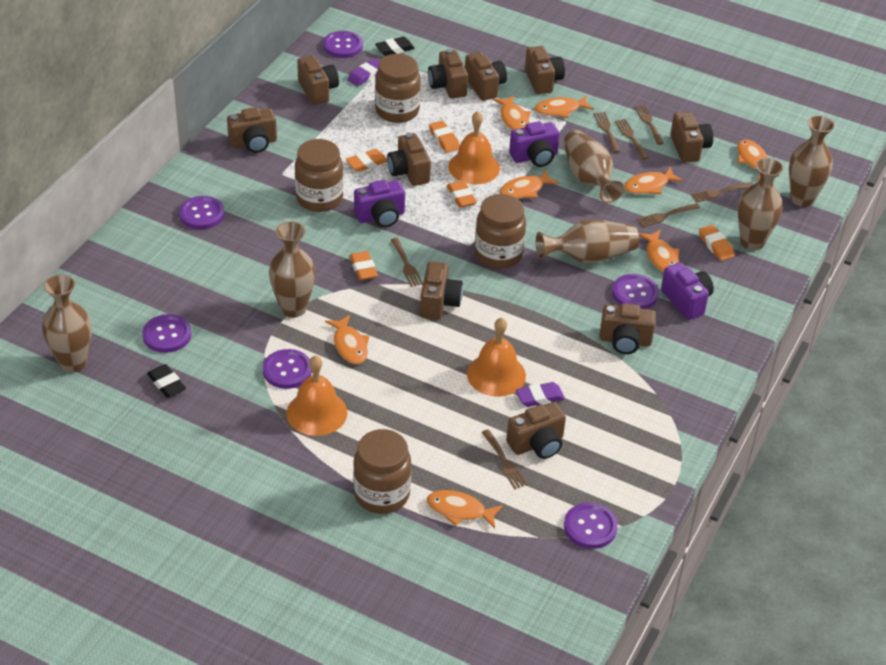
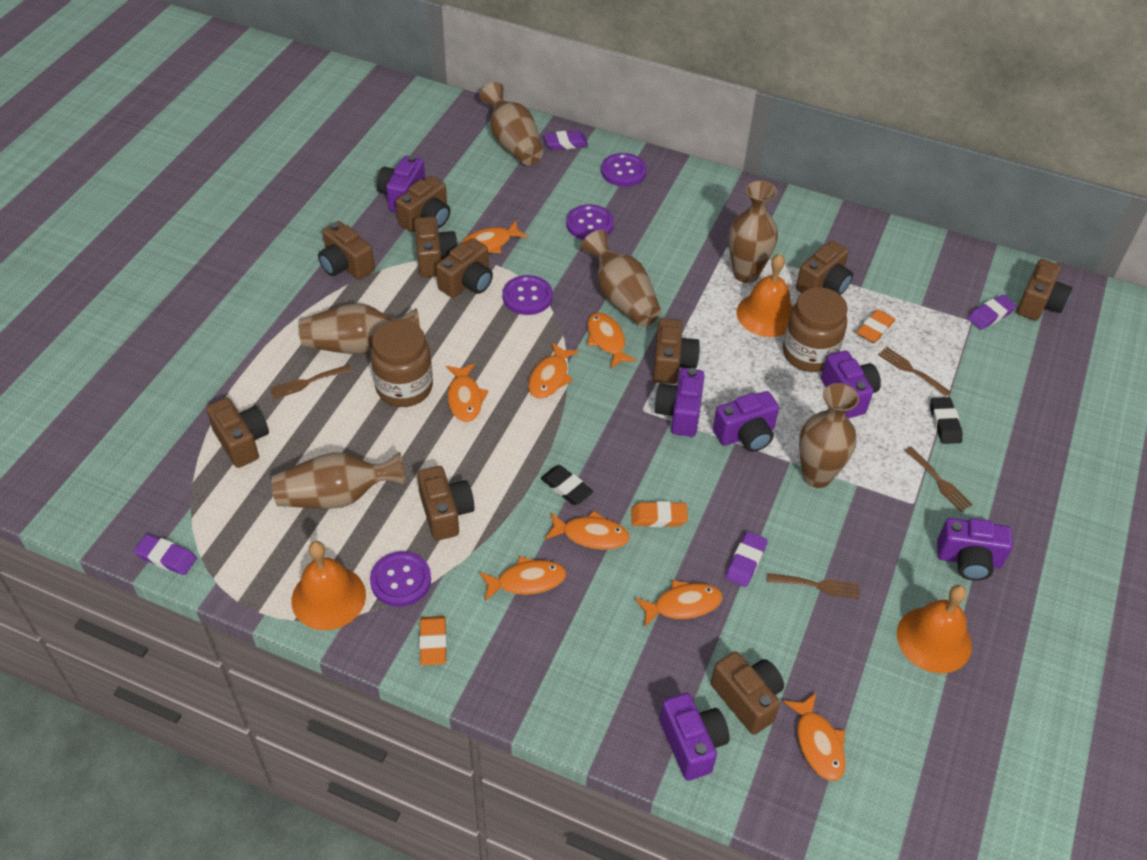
brown fork: 7 -> 4
brown jar: 4 -> 2
orange eraser: 5 -> 3
purple button: 6 -> 4
purple camera: 3 -> 6
purple eraser: 2 -> 4

